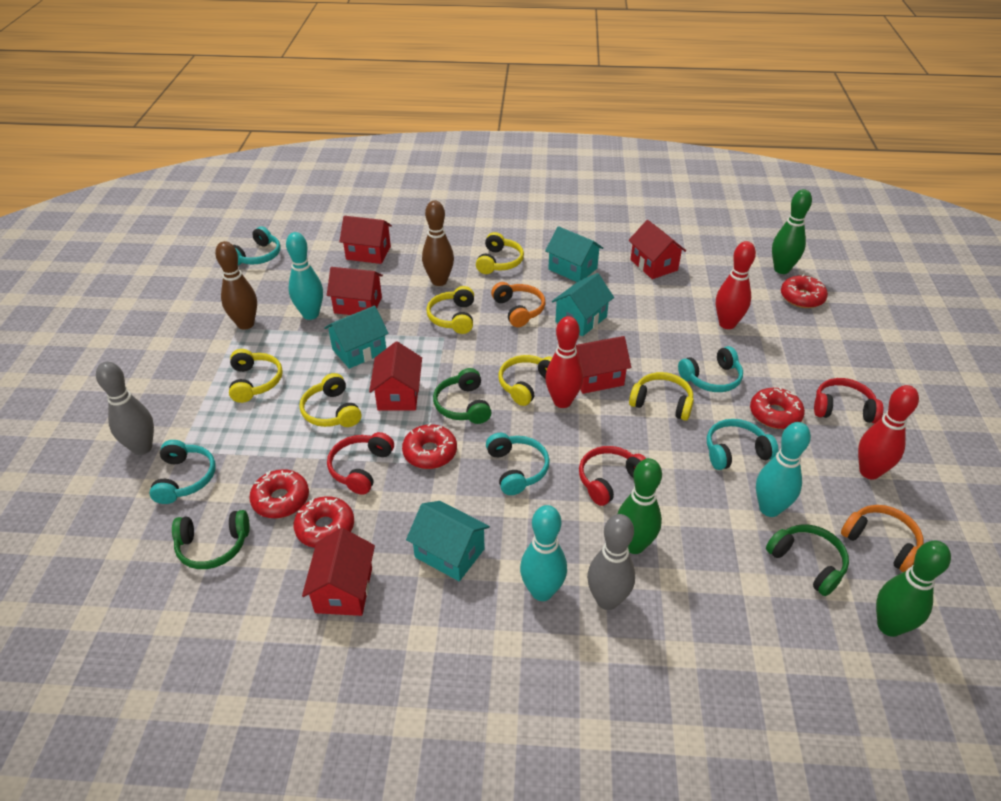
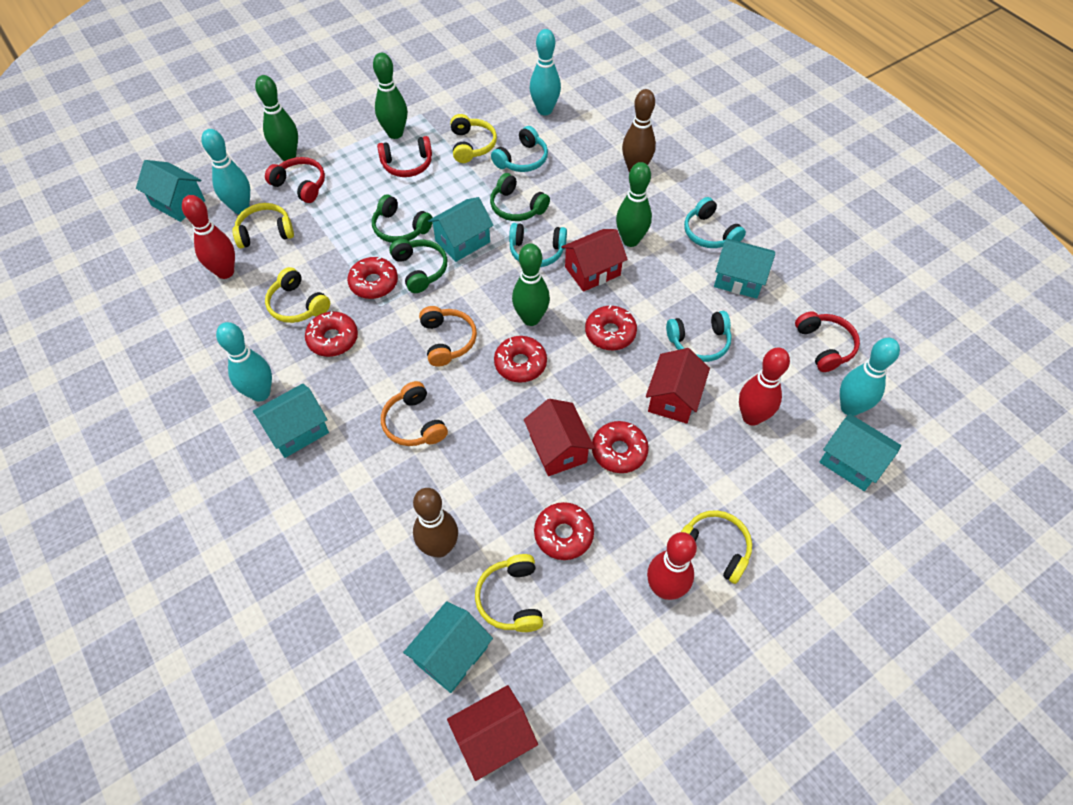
green bowling pin: 3 -> 4
grey bowling pin: 2 -> 0
red donut: 5 -> 6
red house: 6 -> 4
turquoise bowling pin: 3 -> 4
turquoise headphones: 5 -> 4
turquoise house: 4 -> 6
yellow headphones: 6 -> 5

